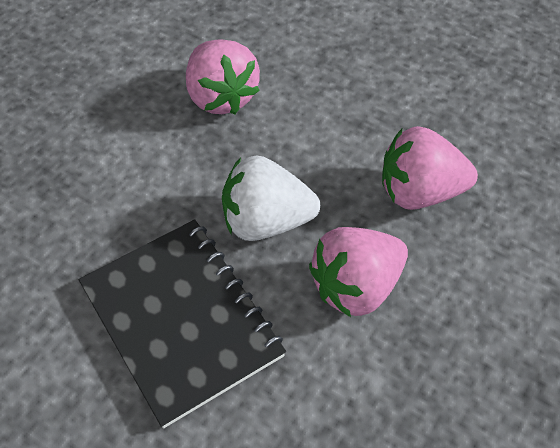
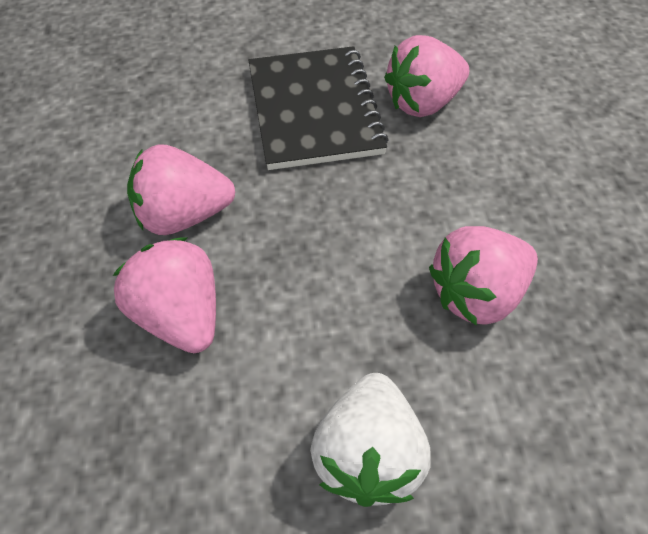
pink strawberry: 3 -> 4

